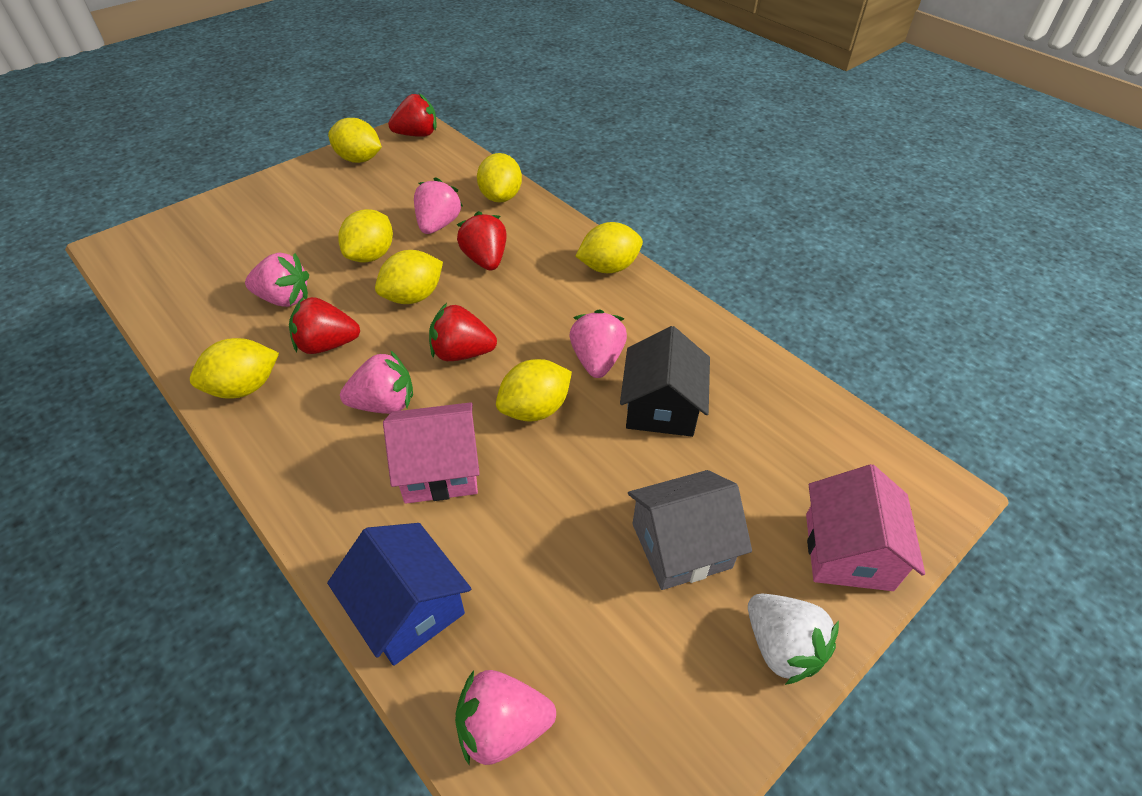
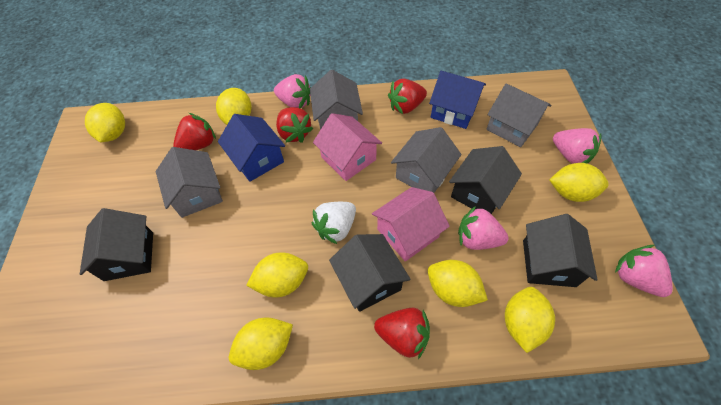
black house: 1 -> 4
blue house: 1 -> 2
grey house: 1 -> 4
pink strawberry: 5 -> 4

